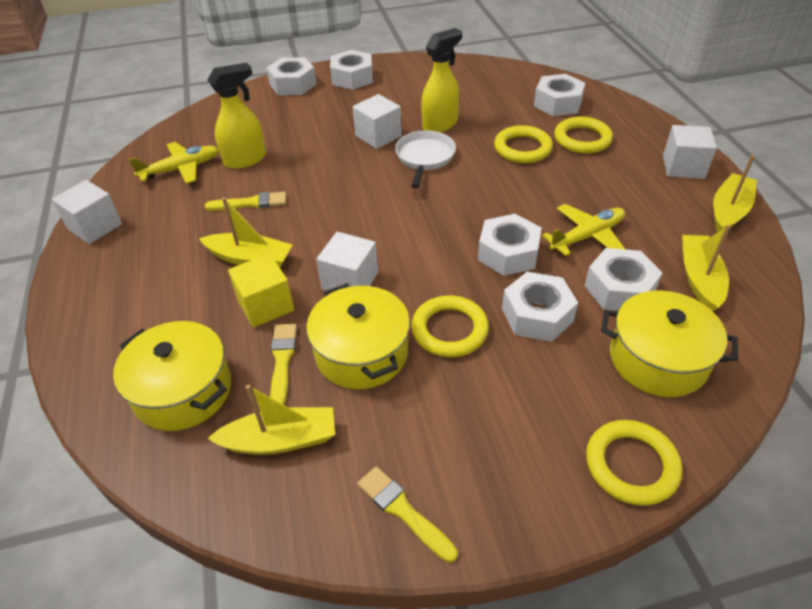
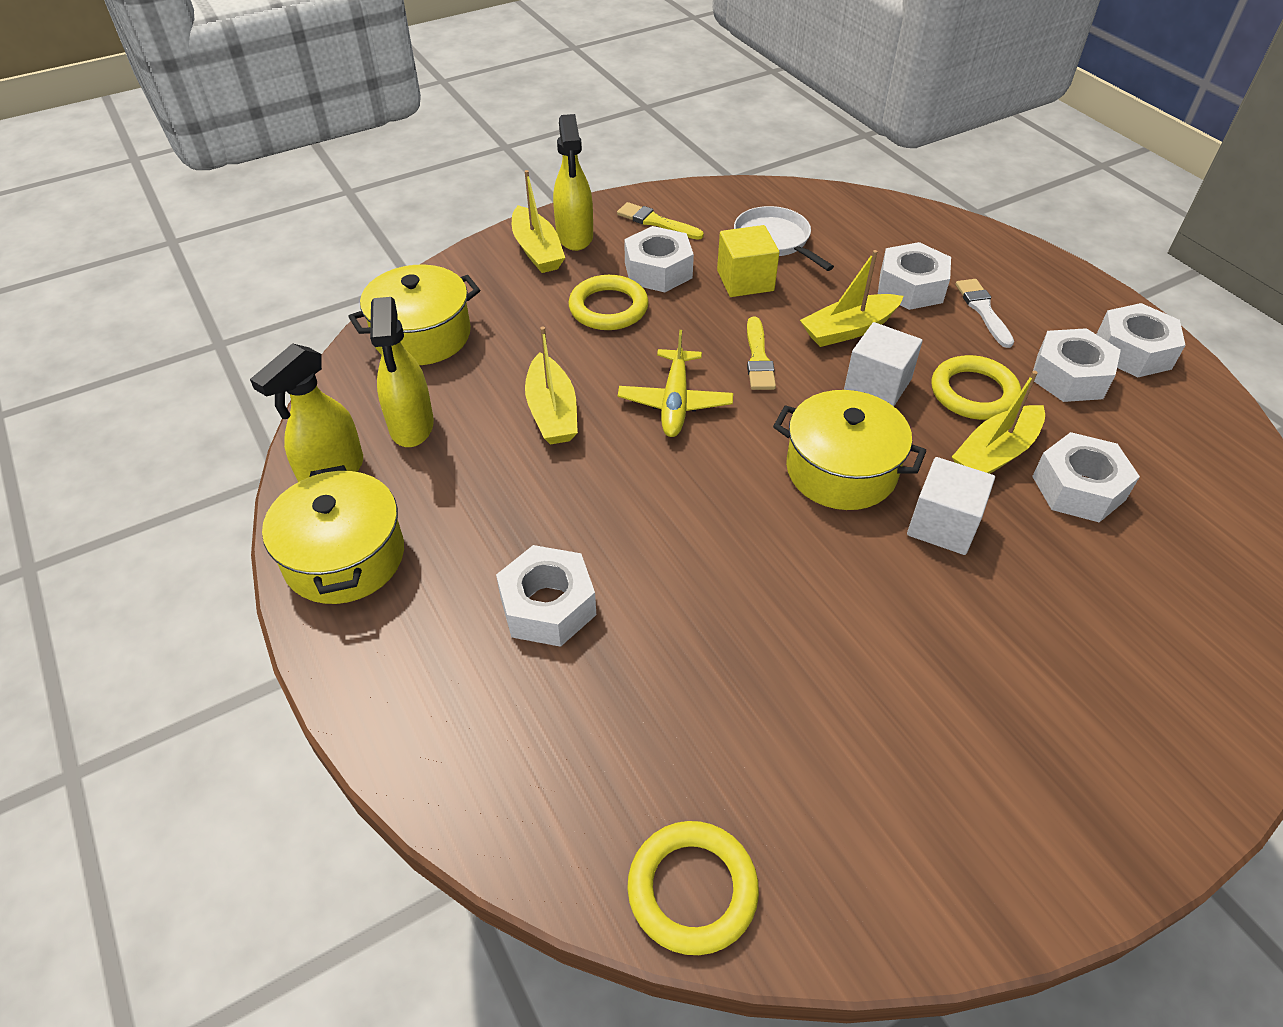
white brush: 0 -> 1
white cube: 4 -> 2
yellow brush: 3 -> 2
yellow plane: 2 -> 1
yellow ring: 4 -> 3
yellow spray bottle: 2 -> 3

